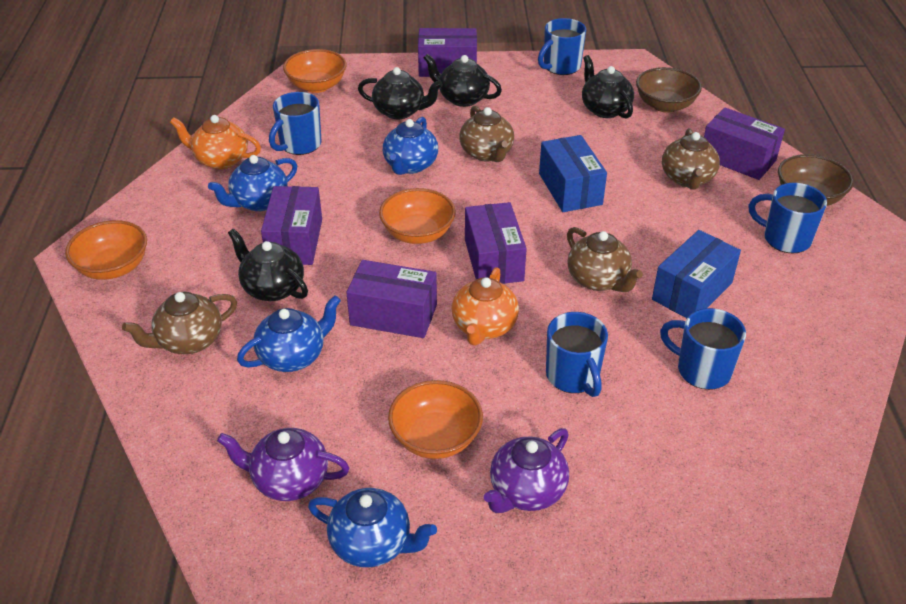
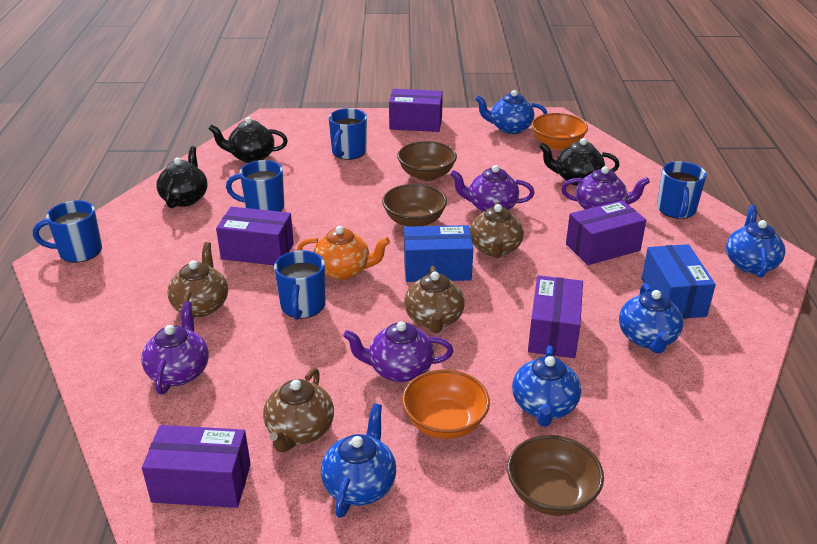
black teapot: 4 -> 3
blue teapot: 4 -> 5
brown bowl: 2 -> 3
orange bowl: 4 -> 2
orange teapot: 2 -> 1
purple teapot: 2 -> 4

